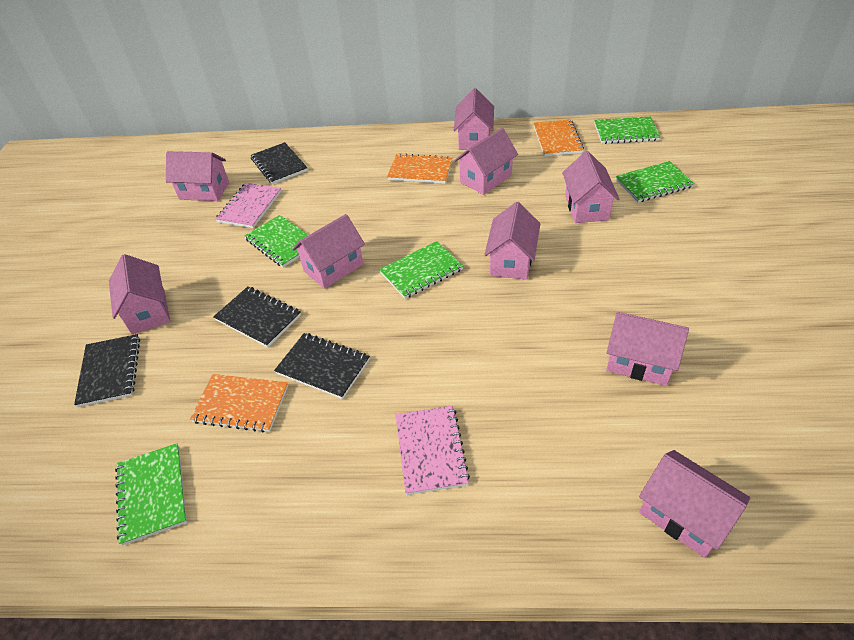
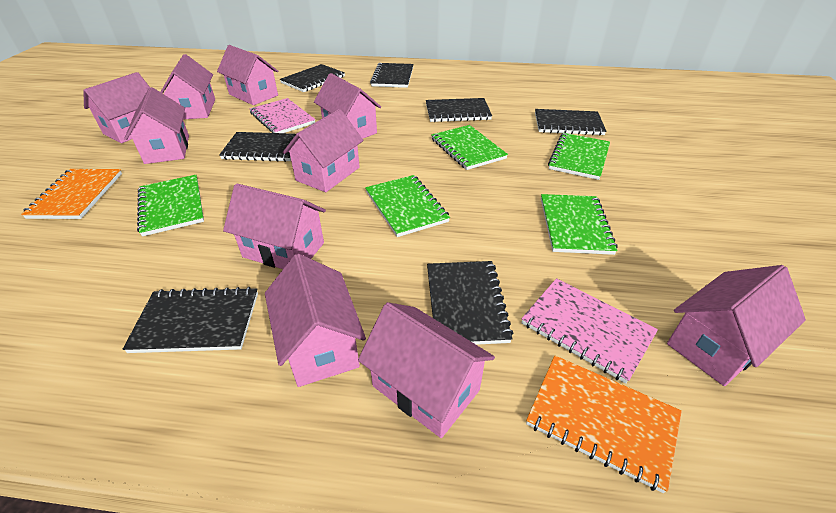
black notebook: 4 -> 7
orange notebook: 3 -> 2
pink house: 9 -> 10

